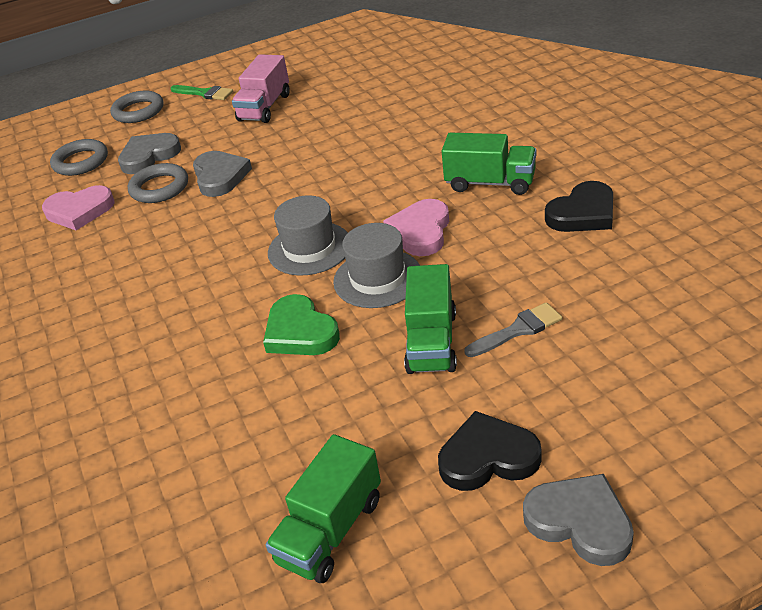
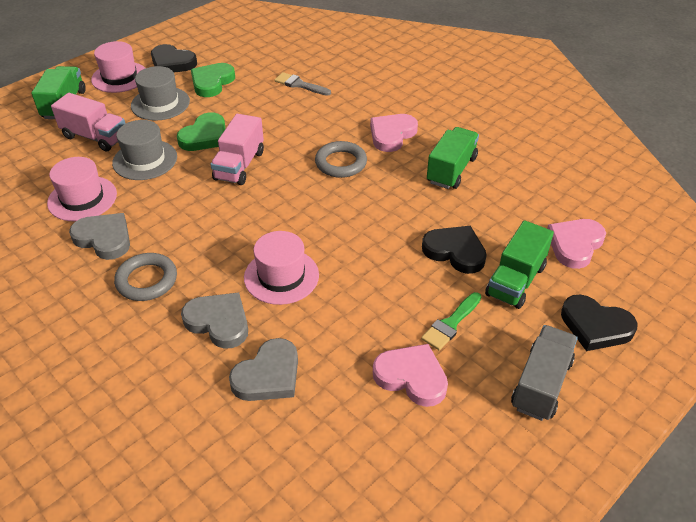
black heart: 2 -> 3
green heart: 1 -> 2
grey ring: 3 -> 2
grey truck: 0 -> 1
pink hat: 0 -> 3
pink heart: 2 -> 3
pink truck: 1 -> 2

